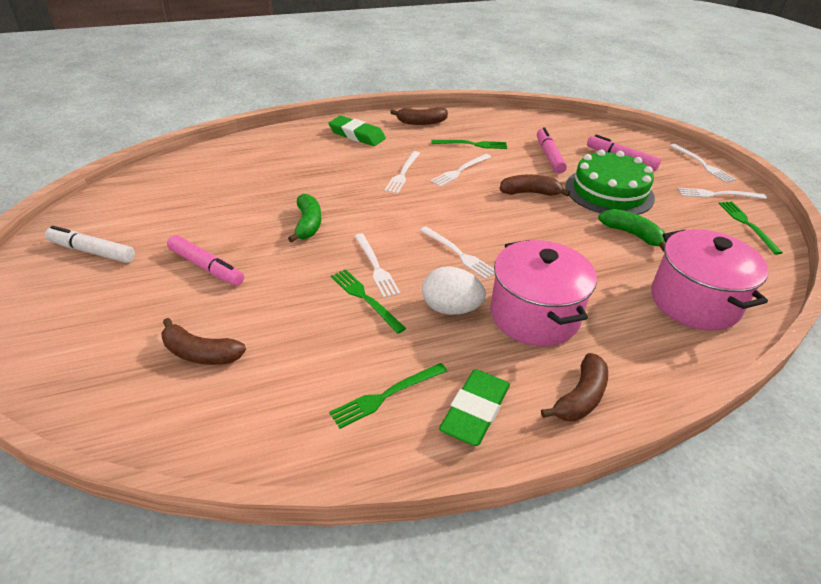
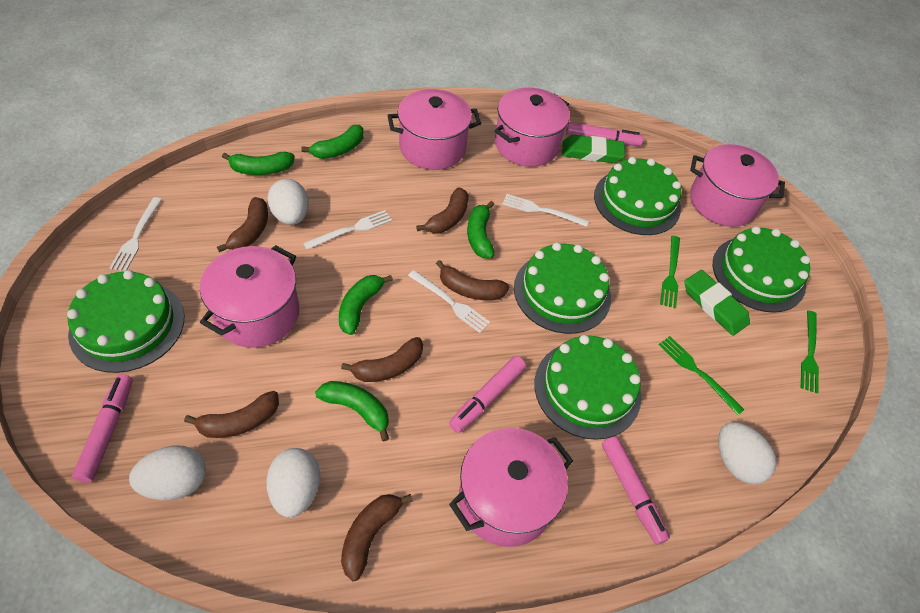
brown banana: 4 -> 6
green banana: 2 -> 5
green cake: 1 -> 5
green fork: 4 -> 3
pink marker: 3 -> 4
pink pot: 2 -> 5
white egg: 1 -> 4
white fork: 6 -> 4
white marker: 1 -> 0

